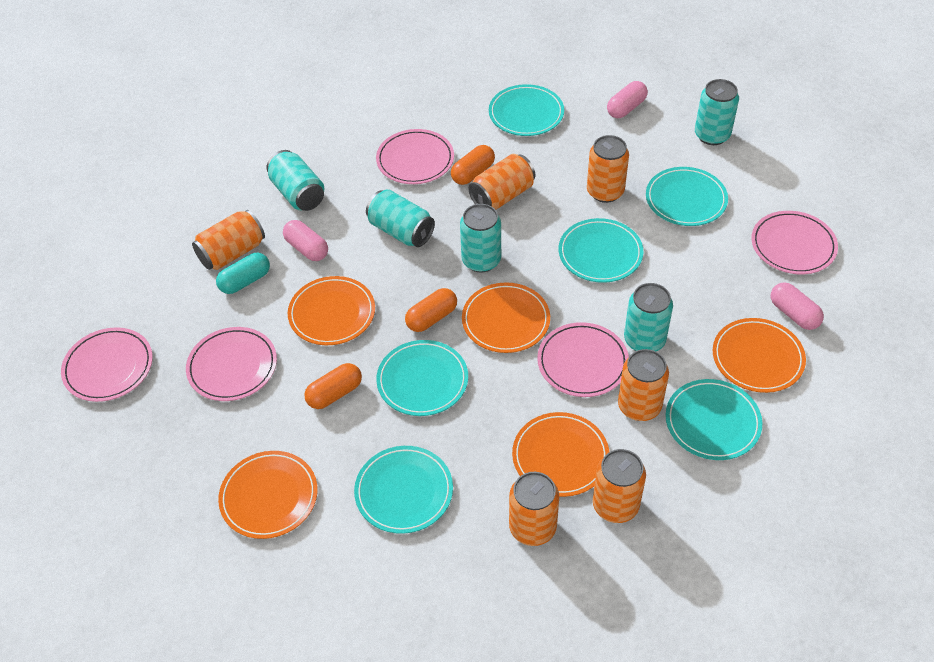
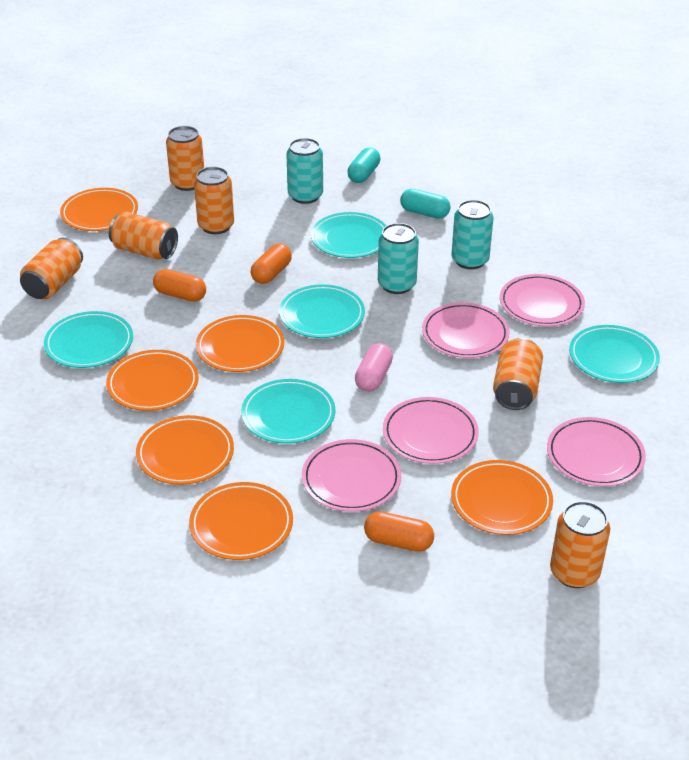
orange plate: 5 -> 6
pink capsule: 3 -> 1
turquoise can: 5 -> 3
turquoise capsule: 1 -> 2
turquoise plate: 6 -> 5

